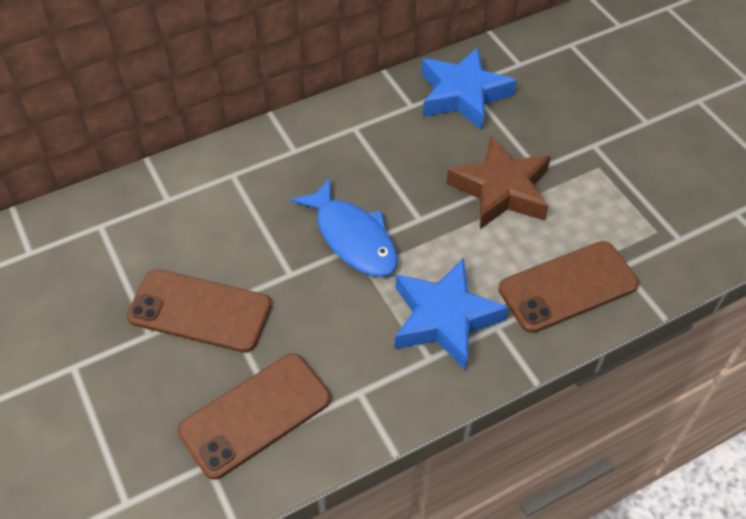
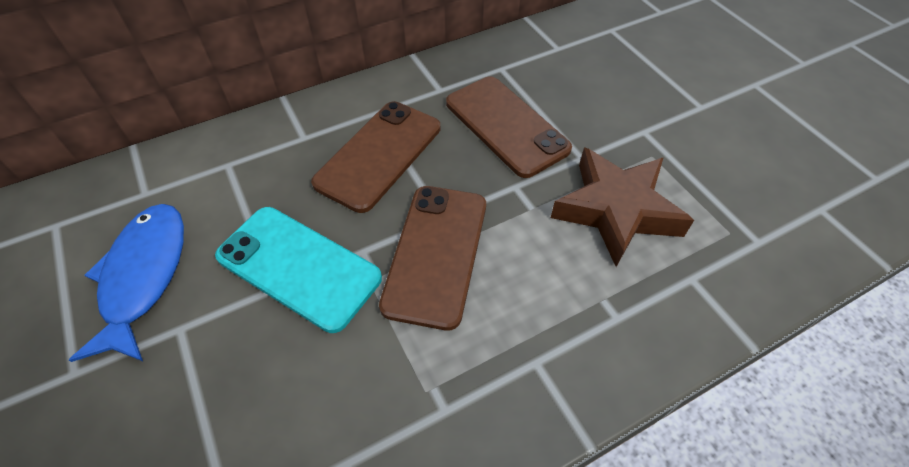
blue star: 2 -> 0
turquoise phone: 0 -> 1

